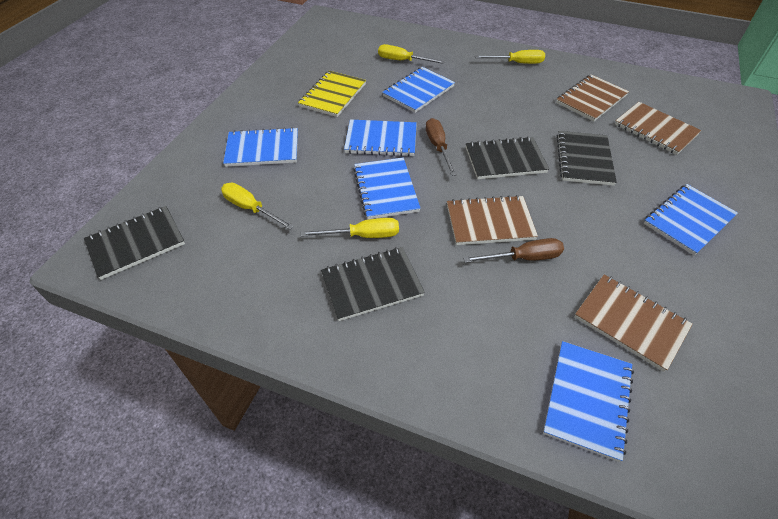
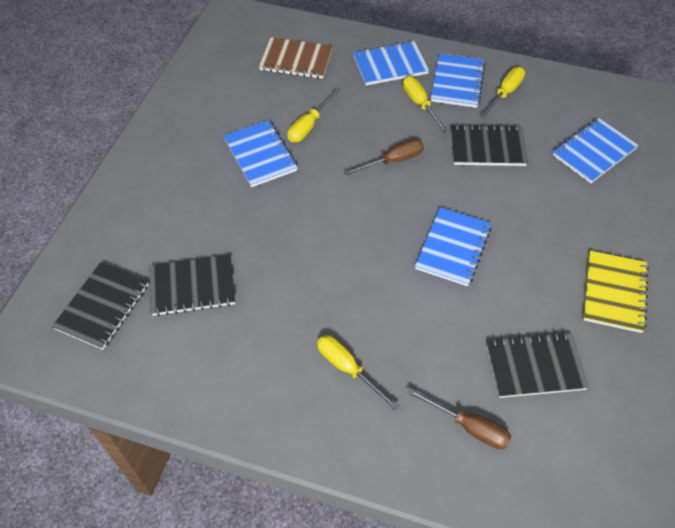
blue notebook: 6 -> 5
brown notebook: 4 -> 1

